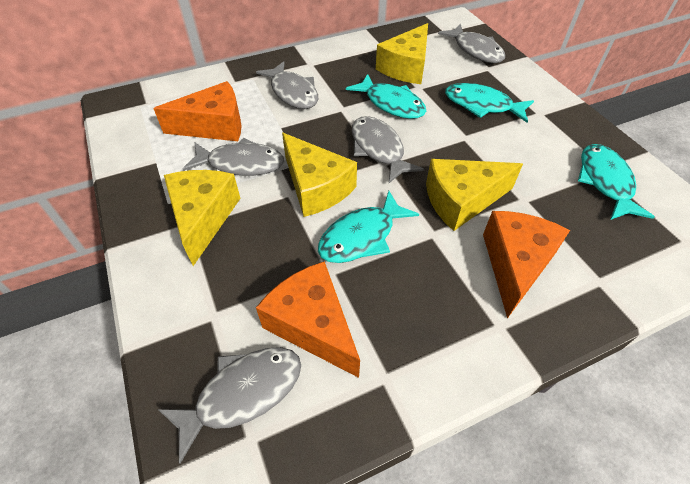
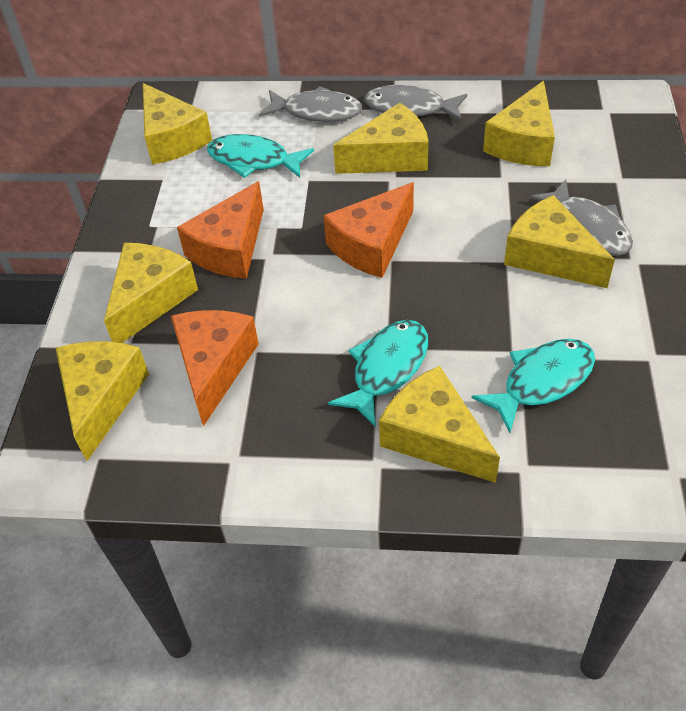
grey fish: 5 -> 3
turquoise fish: 4 -> 3
yellow cheese: 4 -> 7

